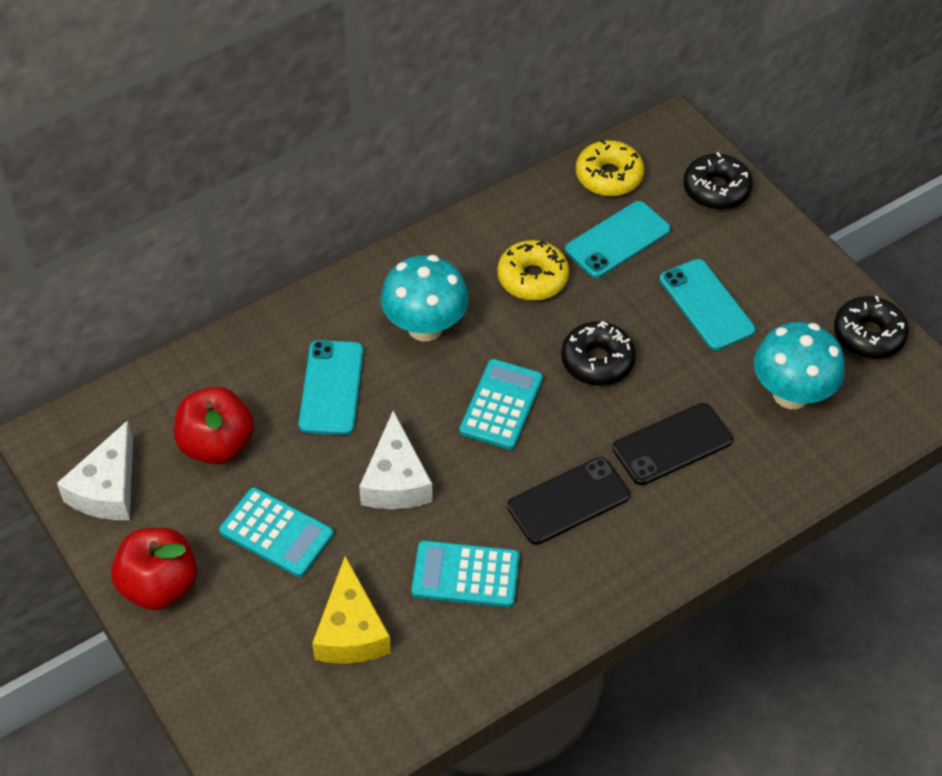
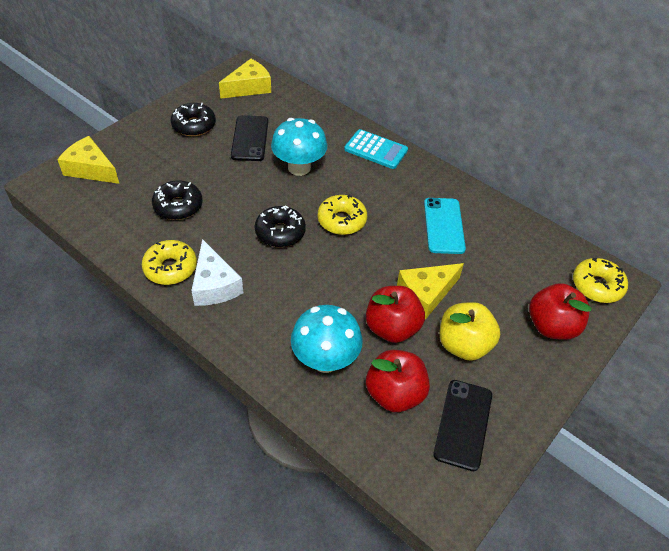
red apple: 2 -> 3
turquoise calculator: 3 -> 1
turquoise phone: 3 -> 1
white cheese: 2 -> 1
yellow apple: 0 -> 1
yellow cheese: 1 -> 3
yellow donut: 2 -> 3

